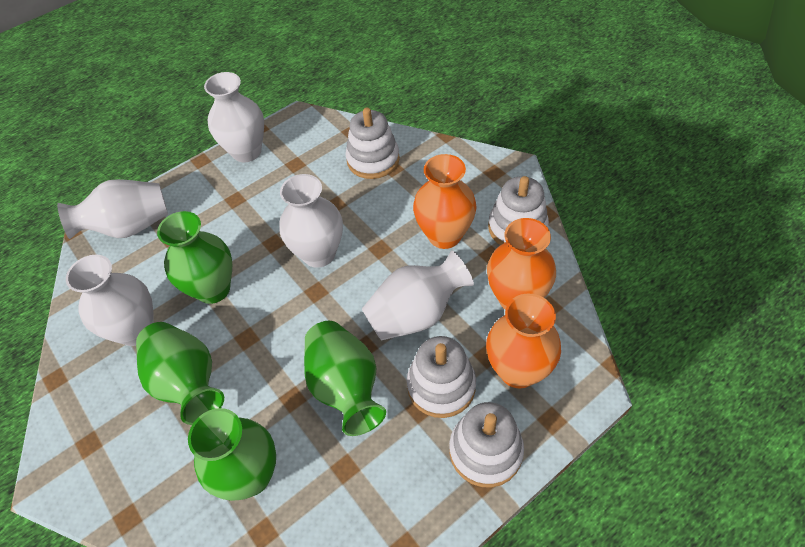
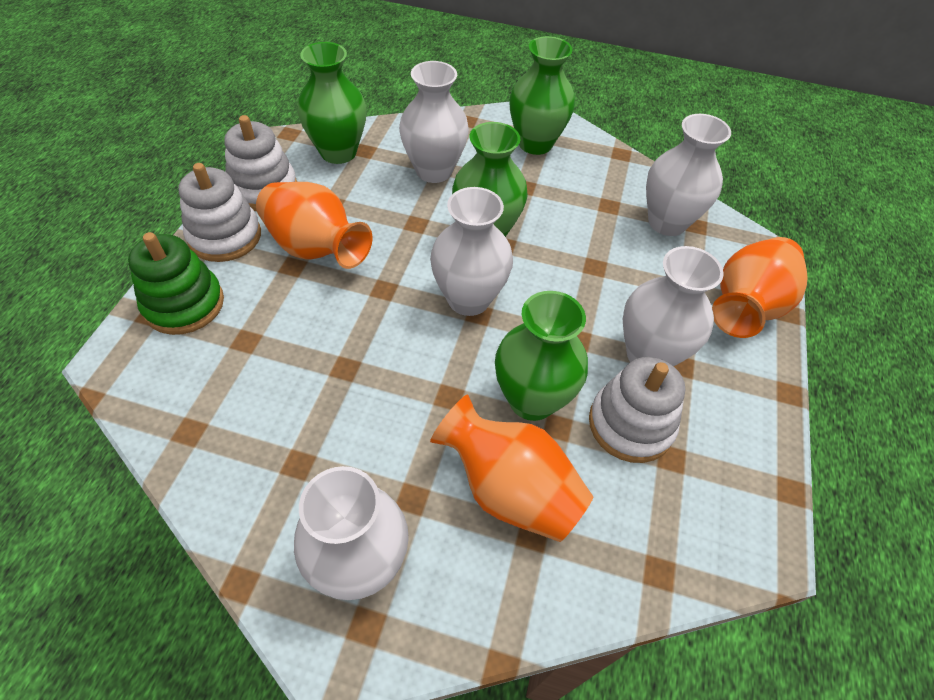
green stacking toy: 0 -> 1
white stacking toy: 4 -> 3

